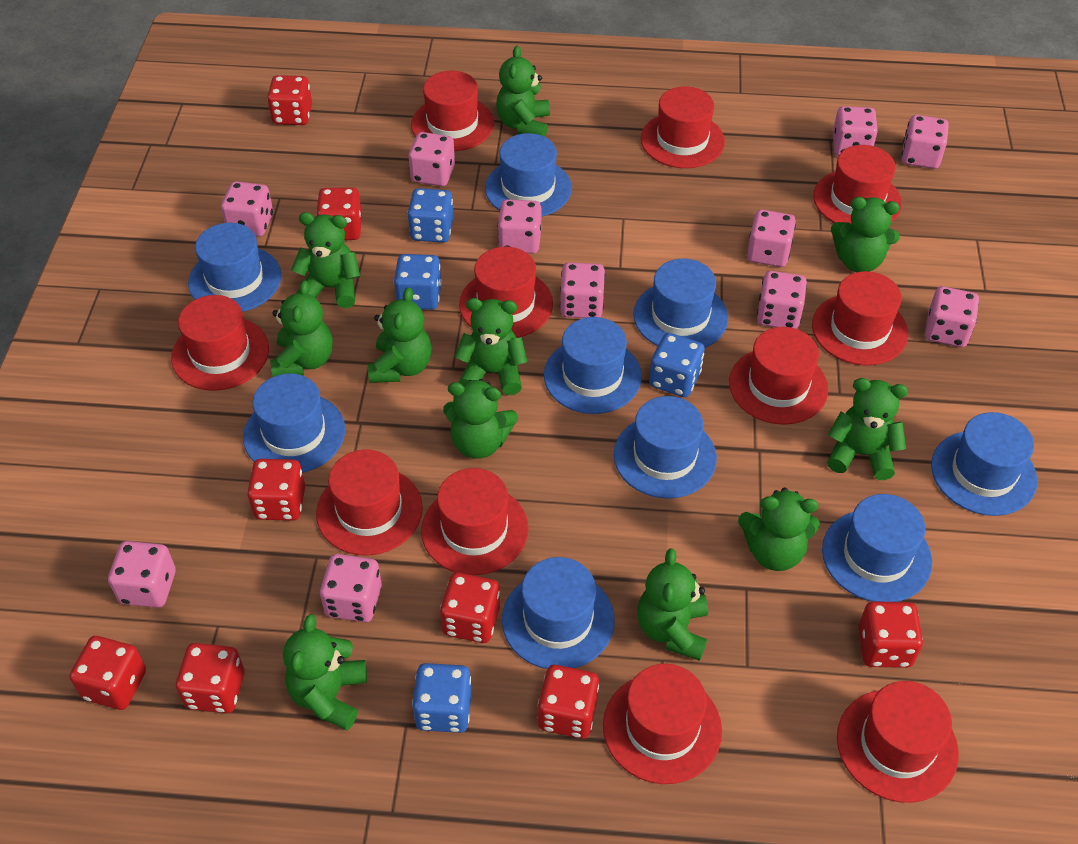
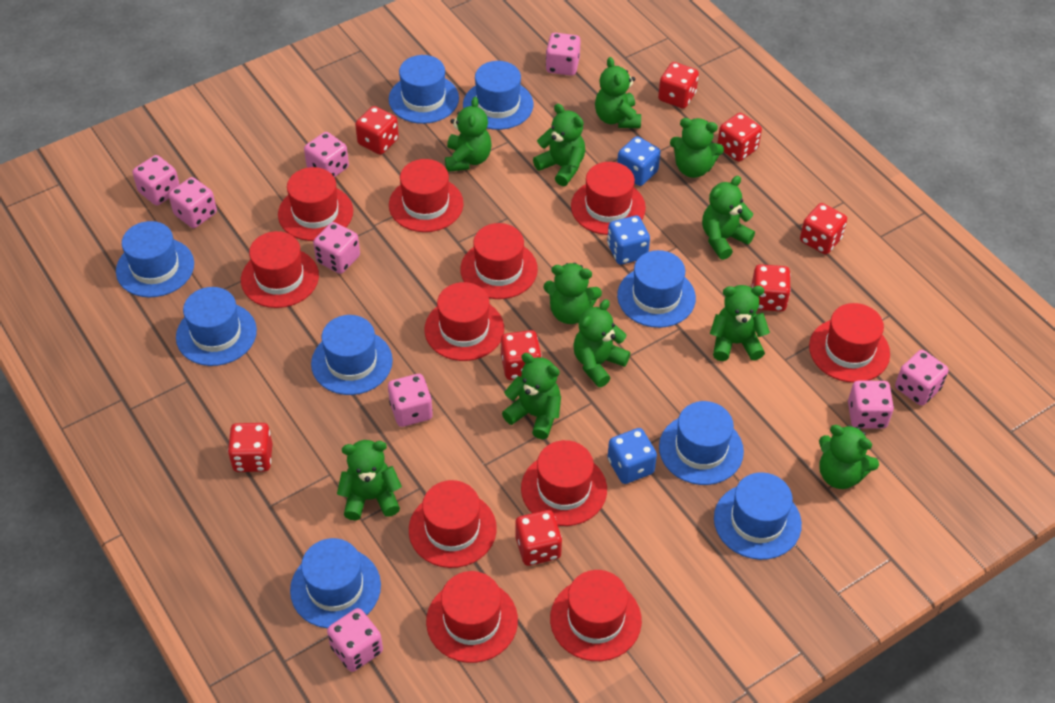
blue dice: 4 -> 3
pink dice: 11 -> 9

